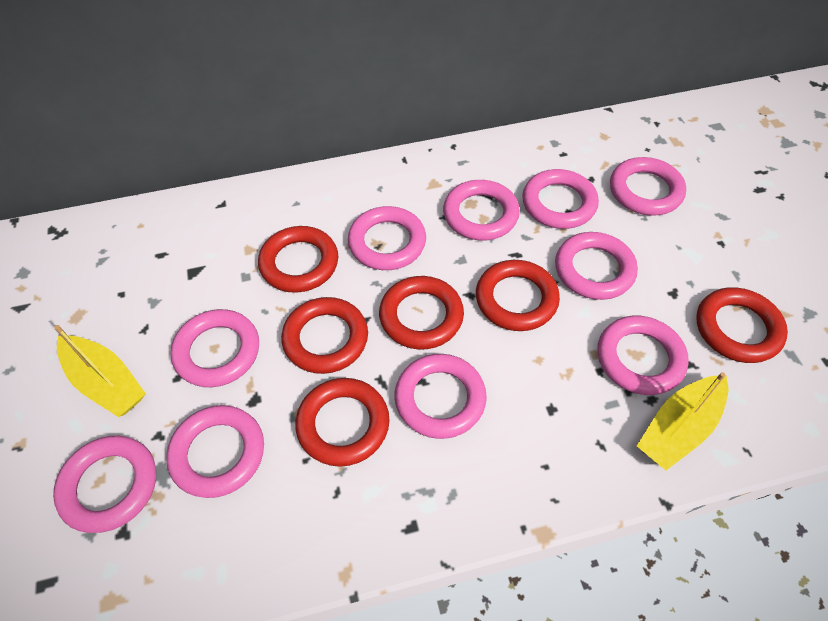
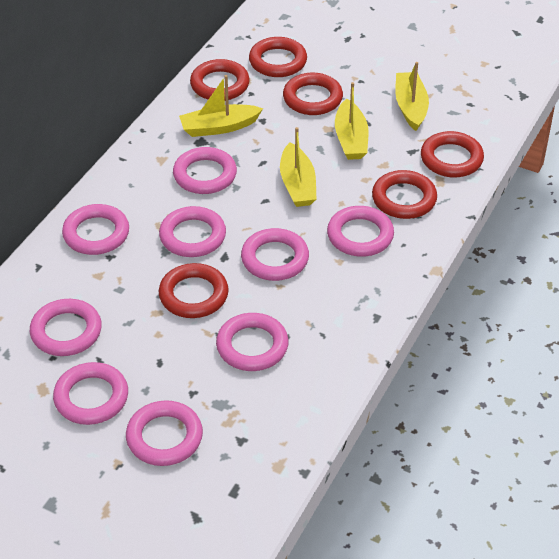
pink ring: 10 -> 9
yellow boat: 2 -> 4

